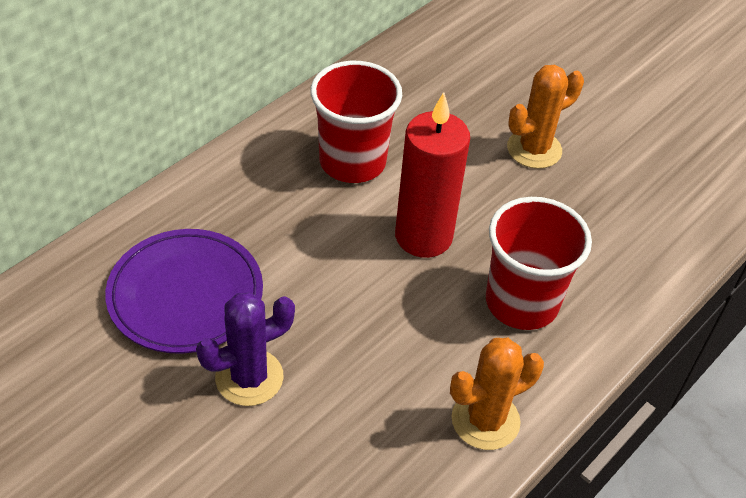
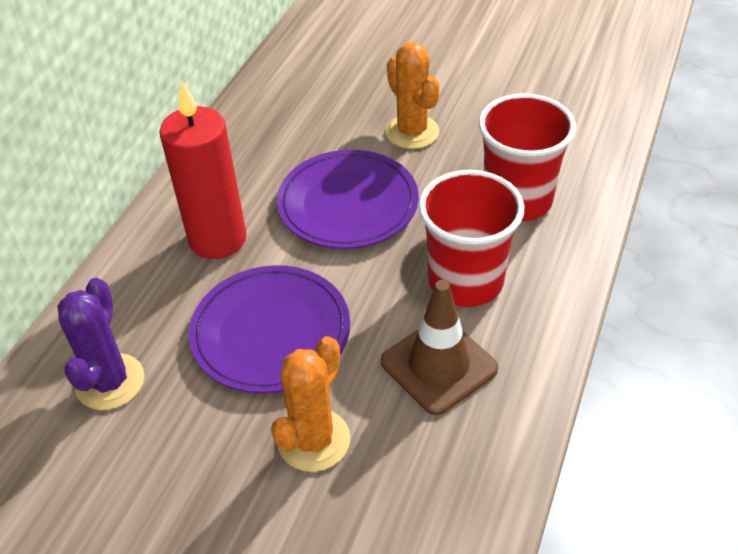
brown traffic cone: 0 -> 1
purple plate: 1 -> 2

